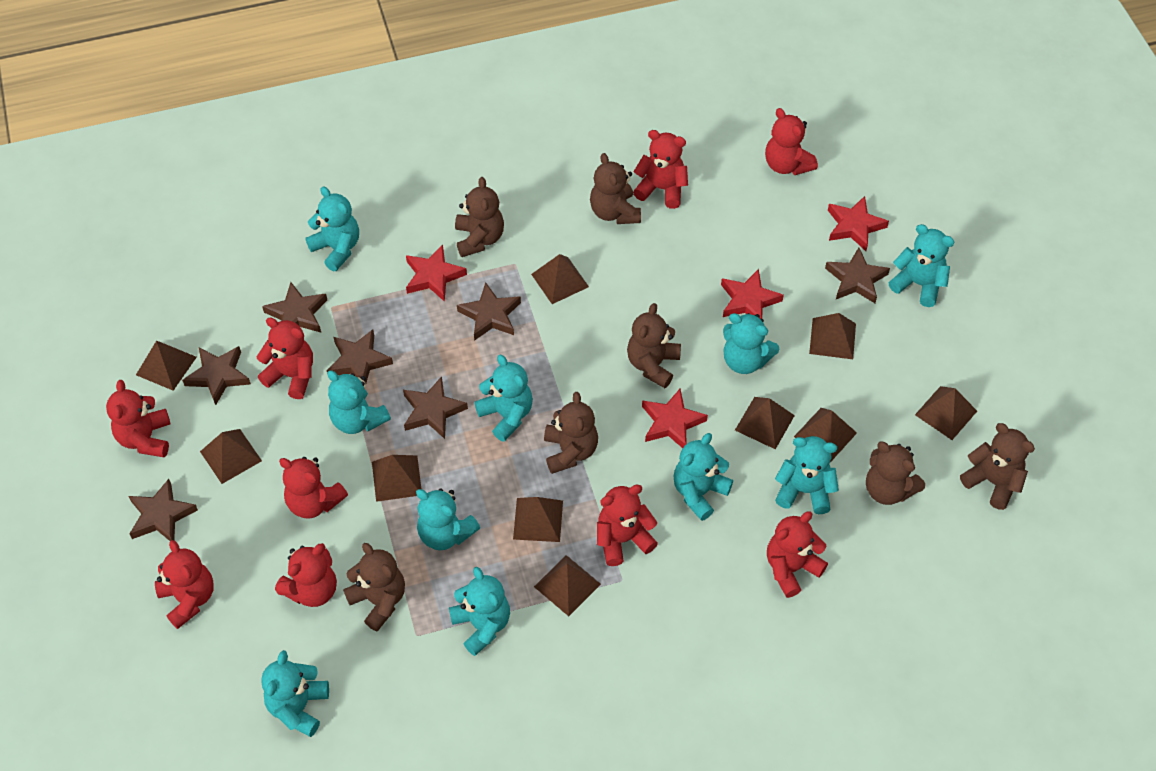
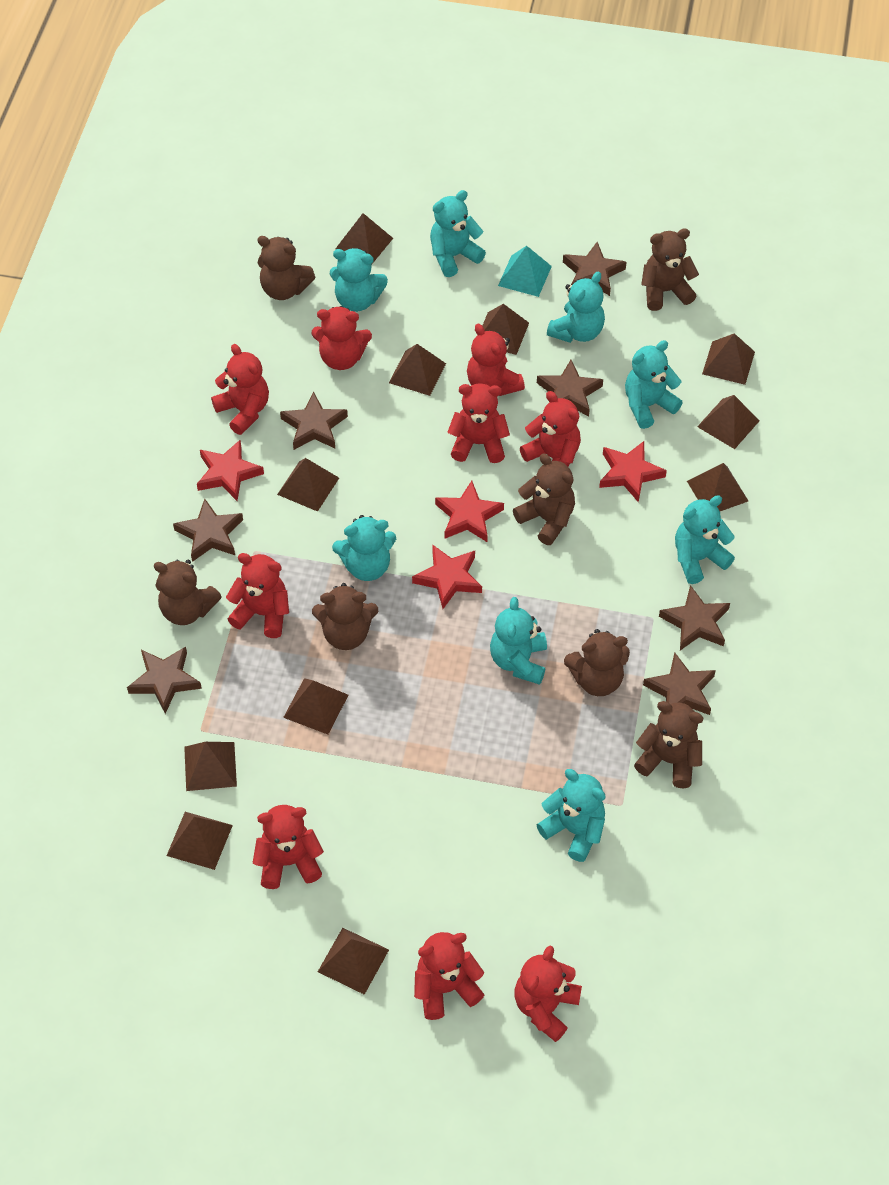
brown pyramid: 10 -> 11
turquoise pyramid: 0 -> 1
turquoise teddy bear: 10 -> 8

